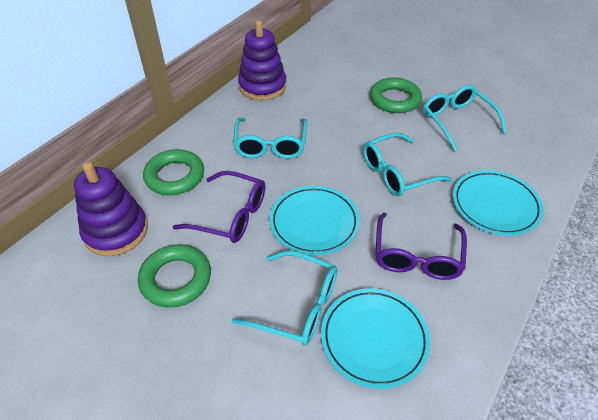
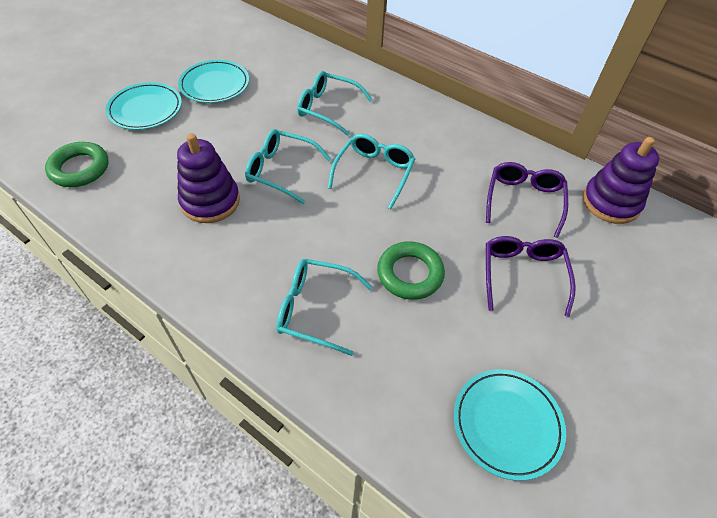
green ring: 3 -> 2

